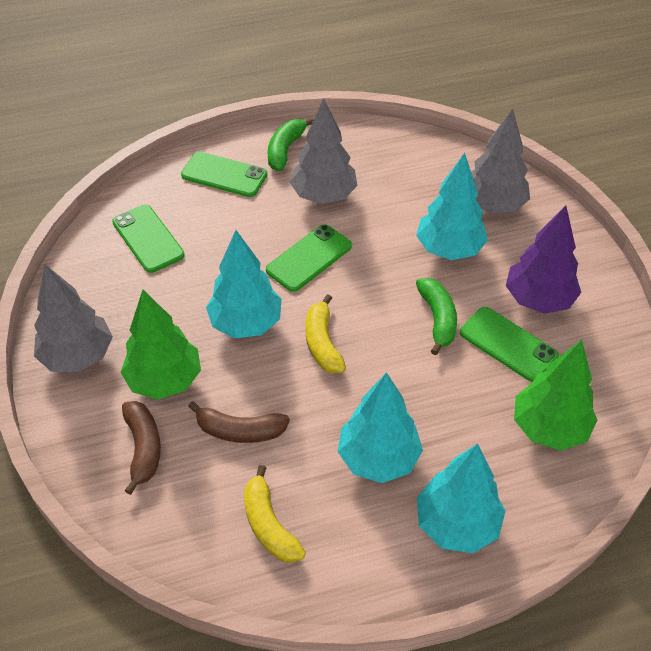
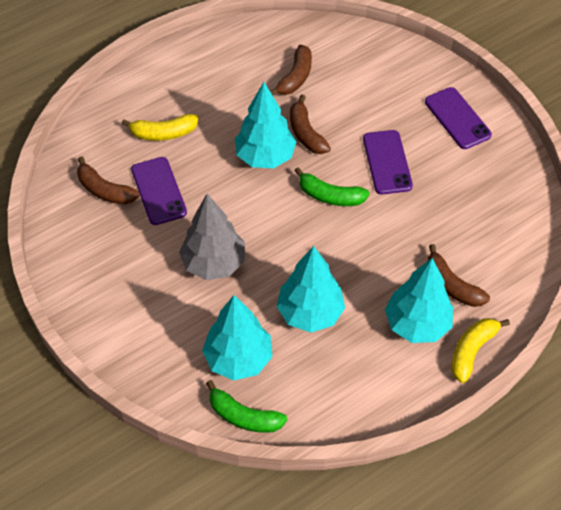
brown banana: 2 -> 4
green phone: 4 -> 0
green tree: 2 -> 0
grey tree: 3 -> 1
purple phone: 0 -> 3
purple tree: 1 -> 0

